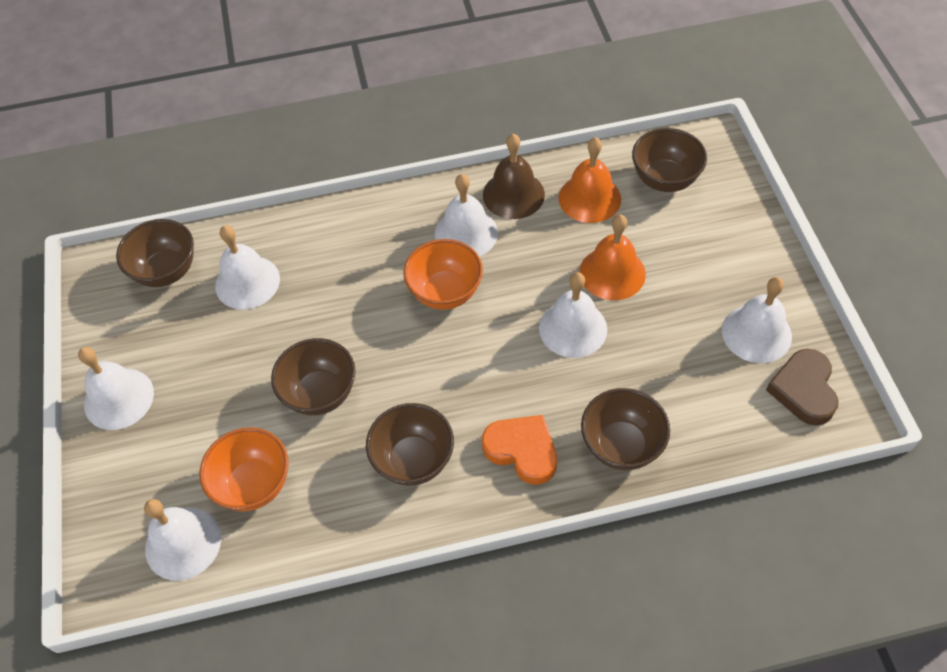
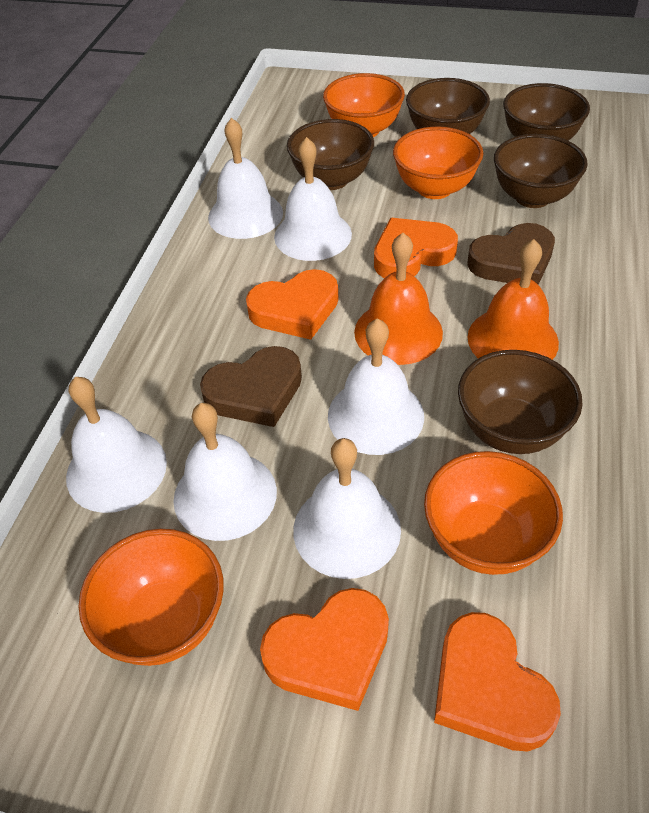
brown bell: 1 -> 0
brown heart: 1 -> 2
orange bowl: 2 -> 4
orange heart: 1 -> 4

